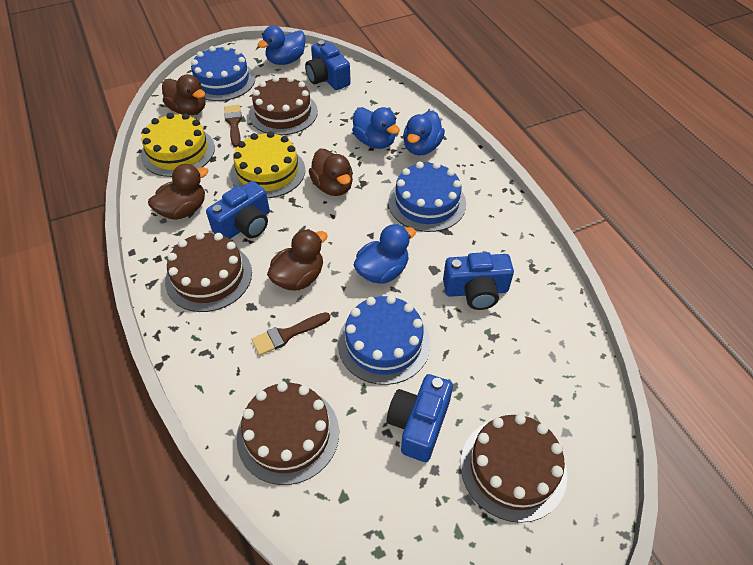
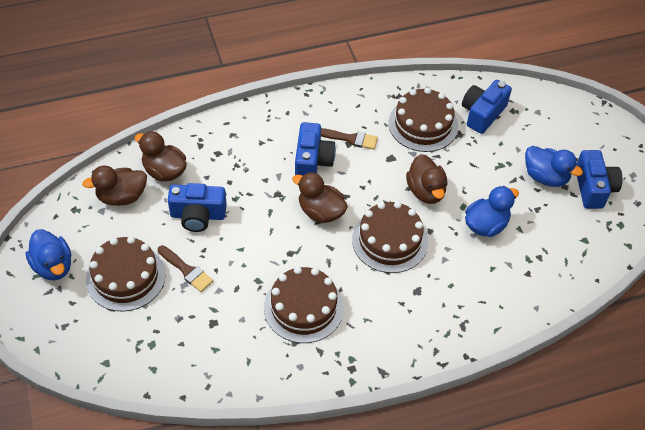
blue cake: 3 -> 0
blue duck: 4 -> 3
yellow cake: 2 -> 0

